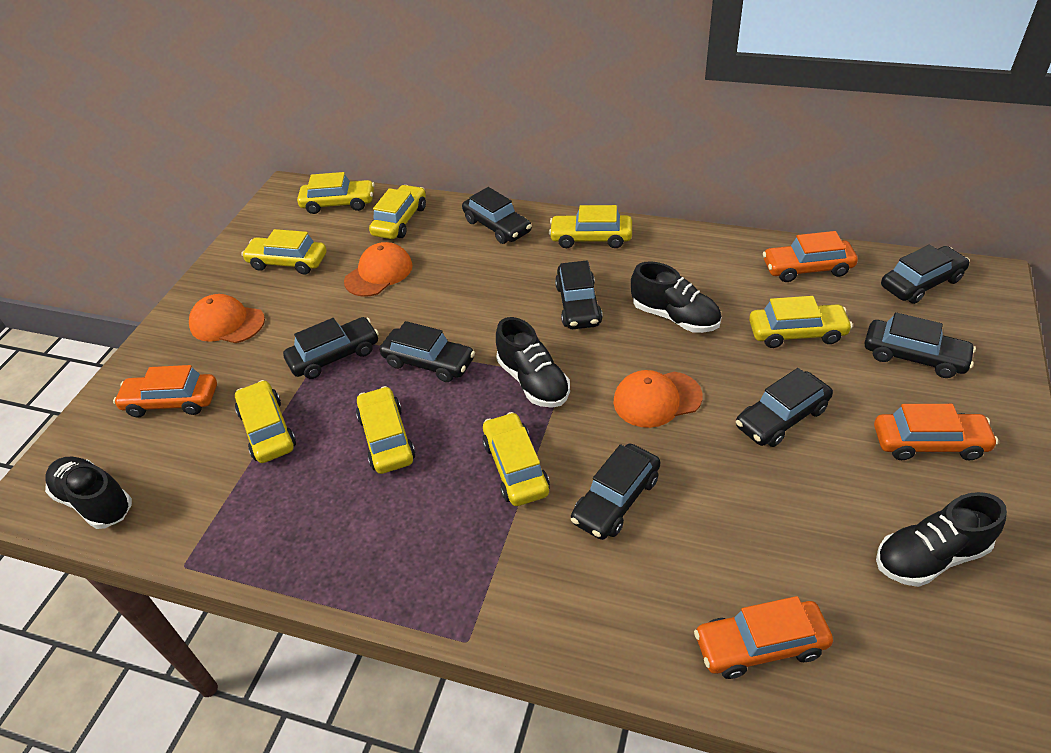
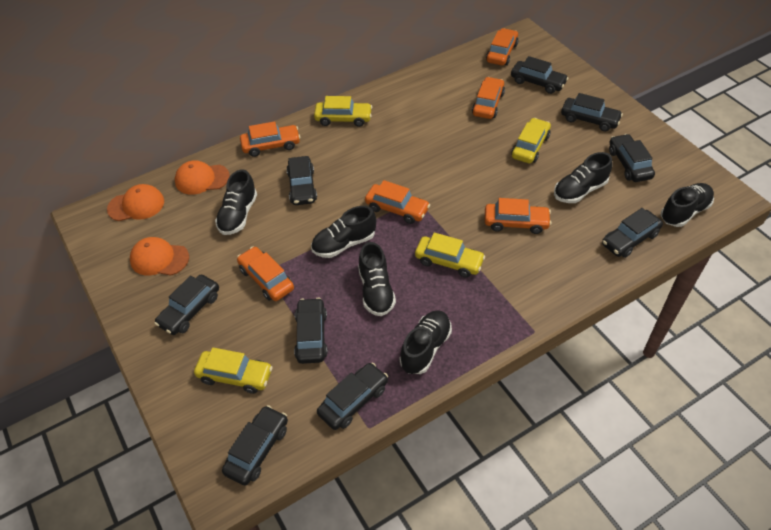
black car: 8 -> 9
black shoe: 4 -> 6
orange car: 4 -> 6
yellow car: 8 -> 4

